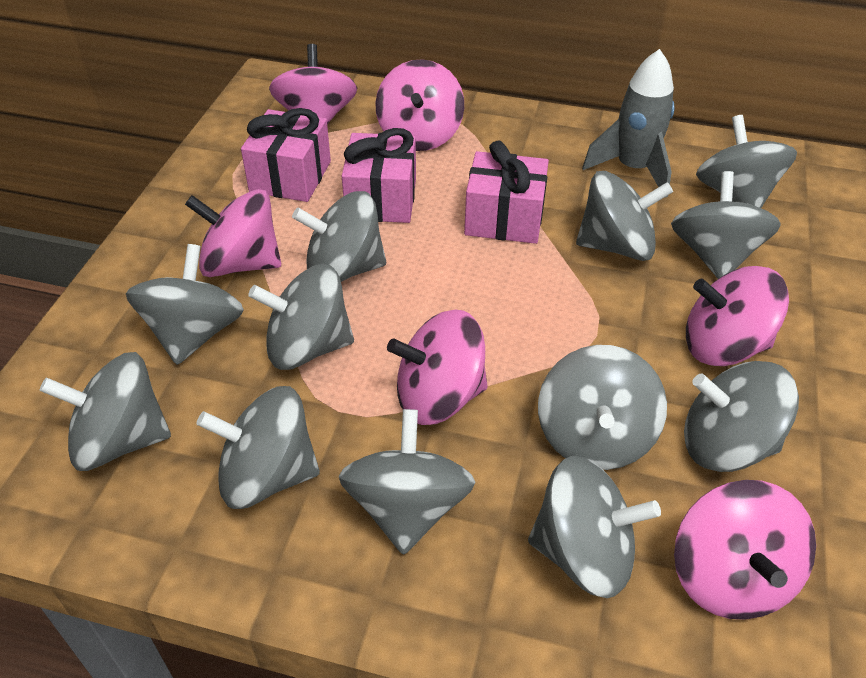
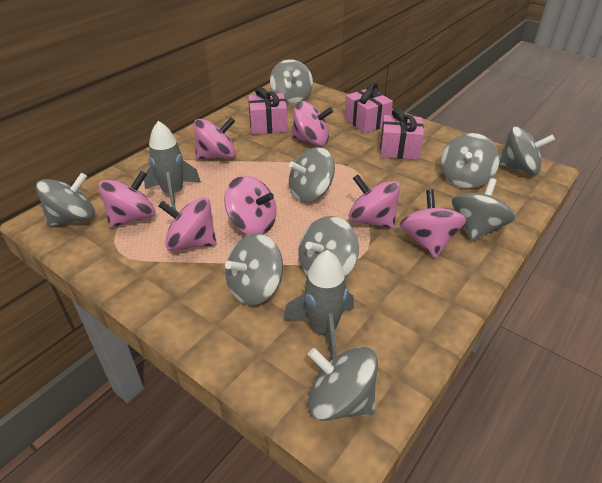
grey rocket: 1 -> 2
grey spinning top: 12 -> 9
pink spinning top: 6 -> 7

